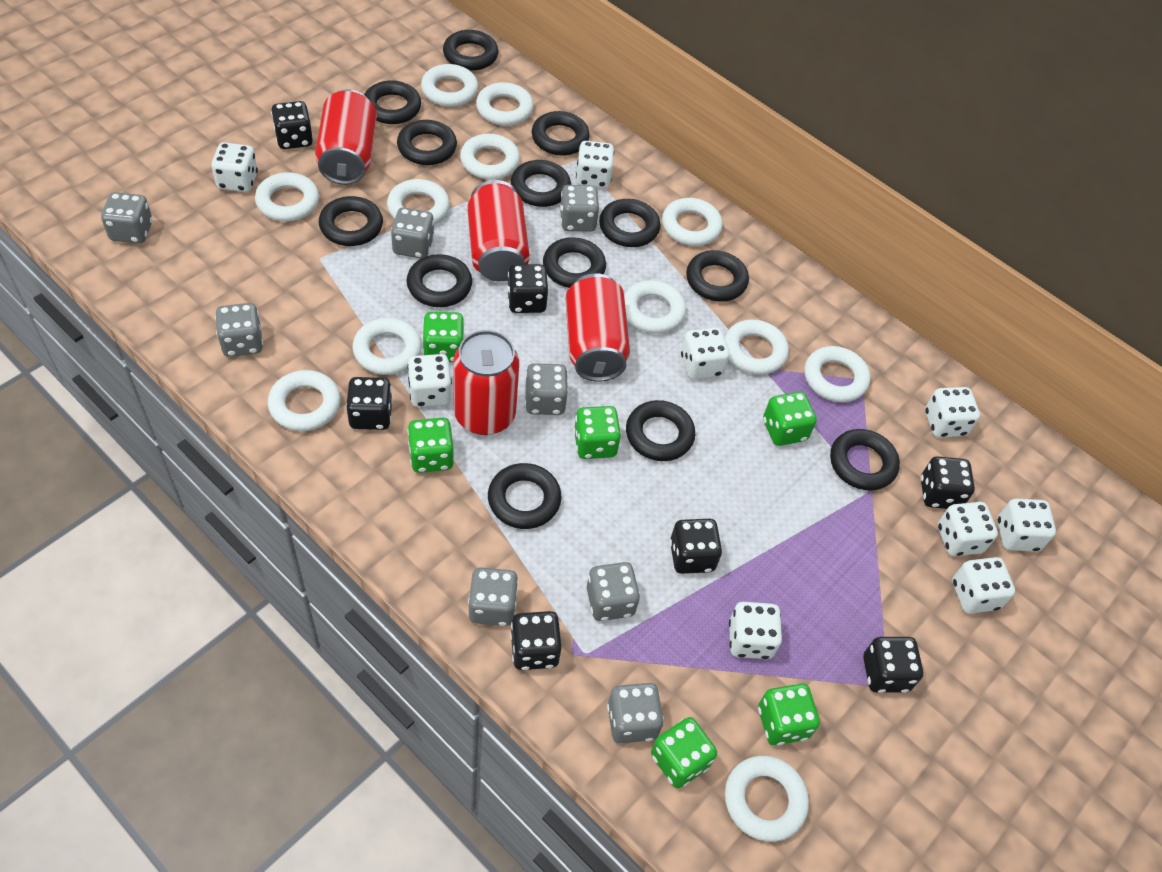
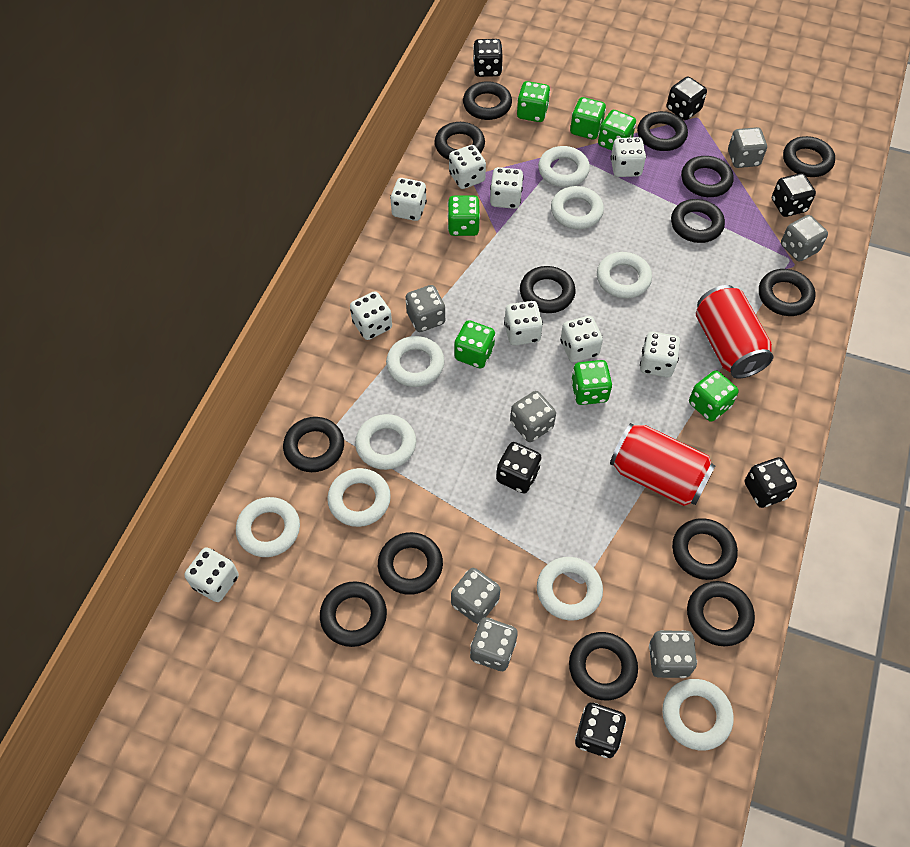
black dice: 7 -> 6
black ring: 13 -> 14
green dice: 6 -> 7
grey dice: 8 -> 7
red can: 4 -> 2
white ring: 12 -> 9

